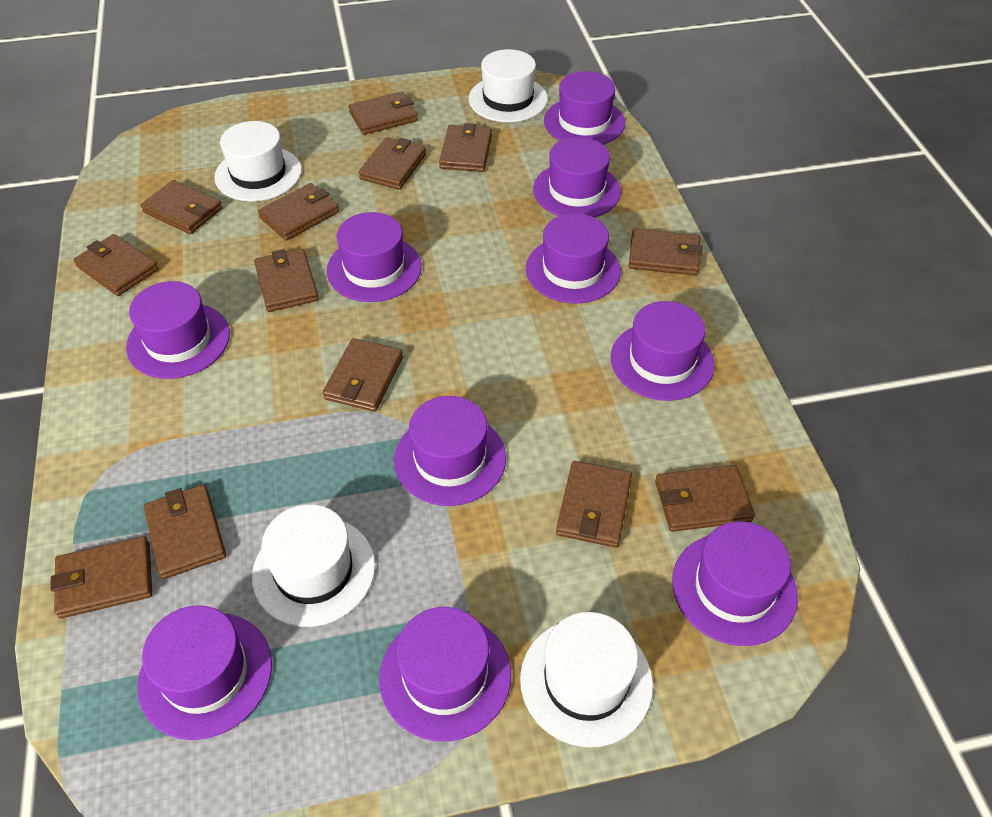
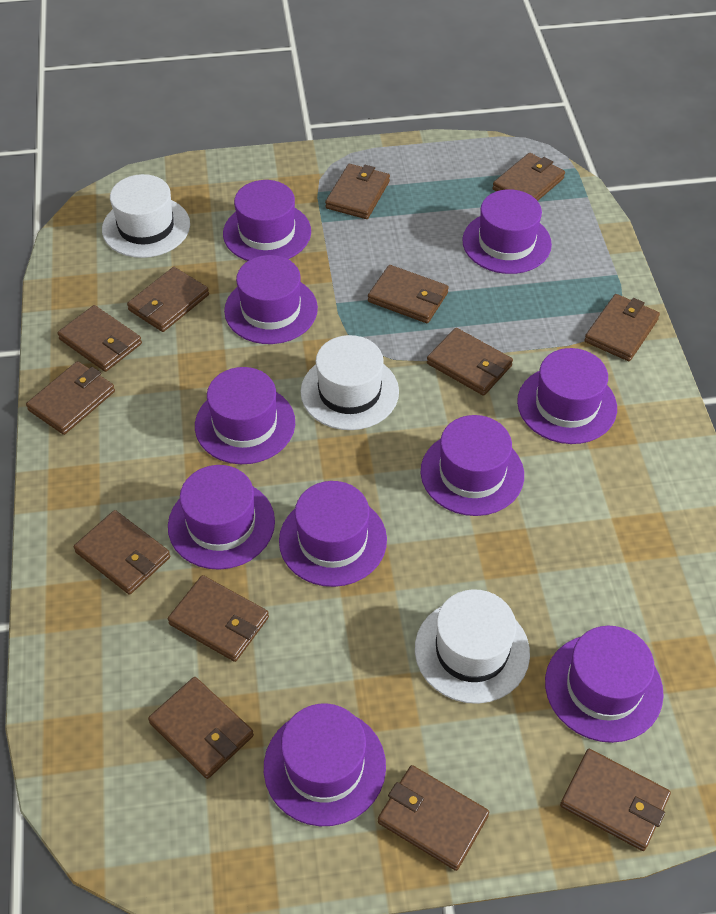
white hat: 4 -> 3

